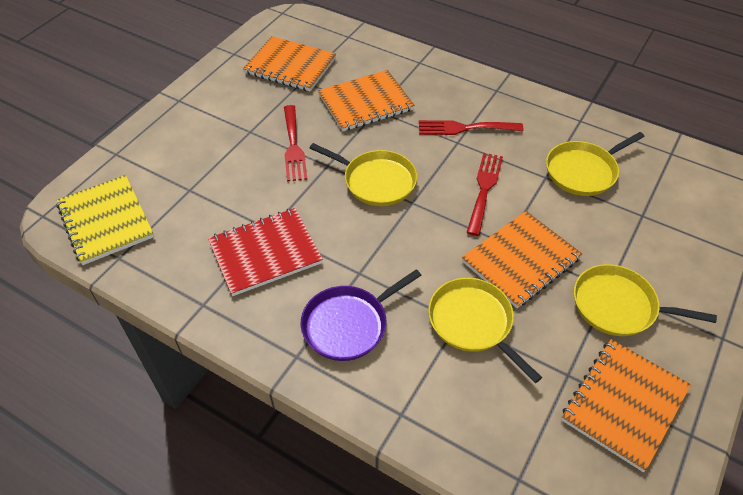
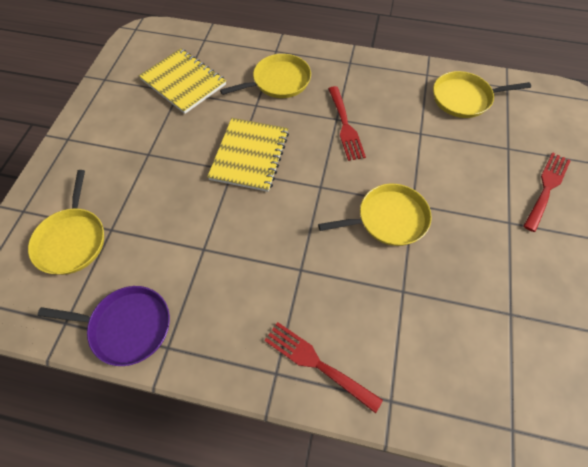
orange notebook: 4 -> 0
red notebook: 1 -> 0
yellow notebook: 1 -> 2

